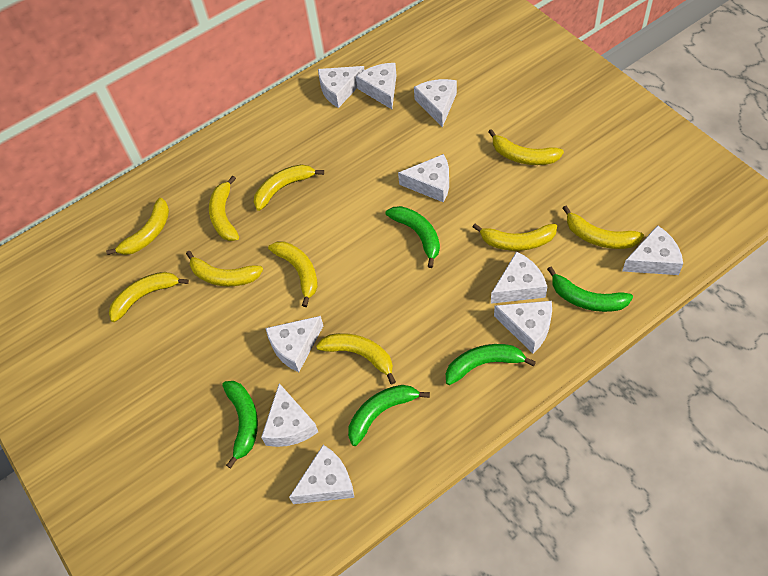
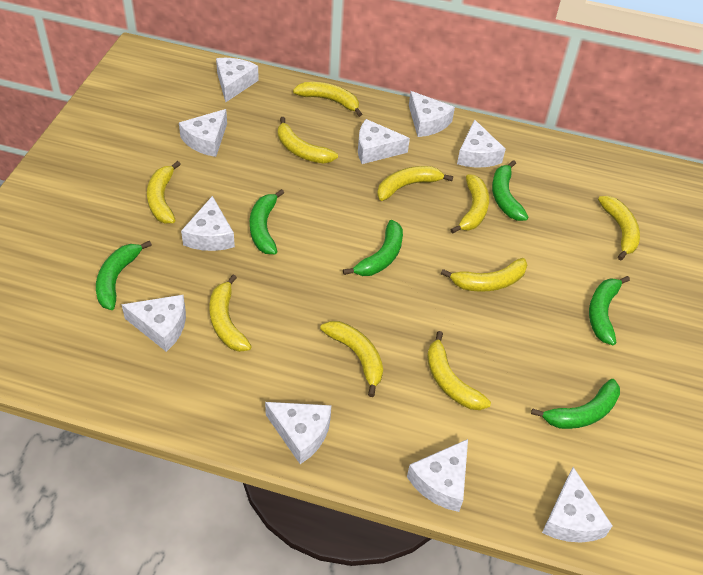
green banana: 5 -> 6

